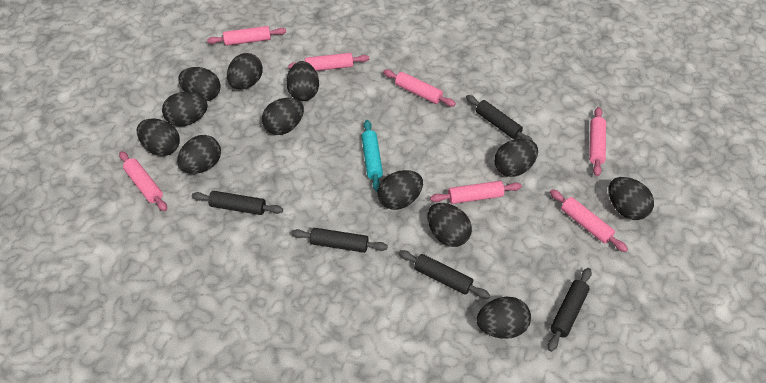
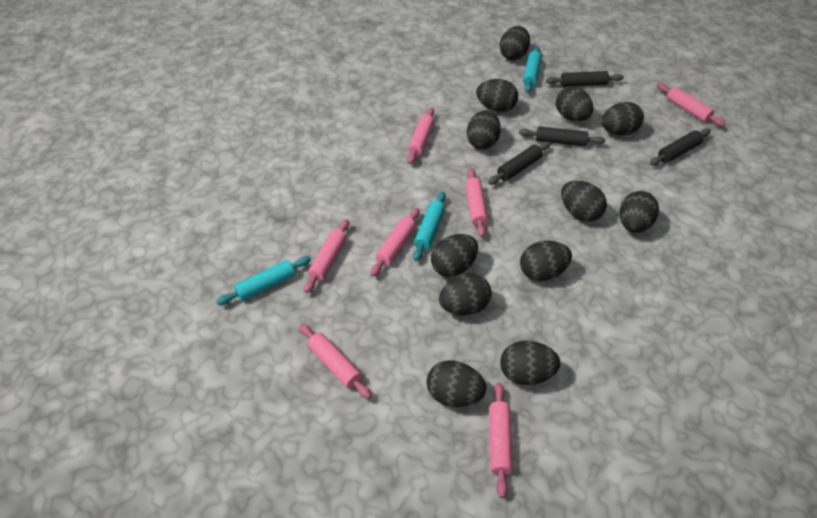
black rolling pin: 5 -> 4
turquoise rolling pin: 1 -> 3

